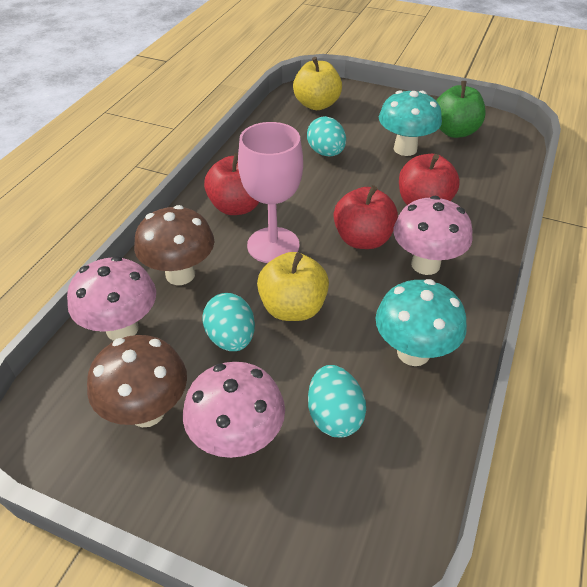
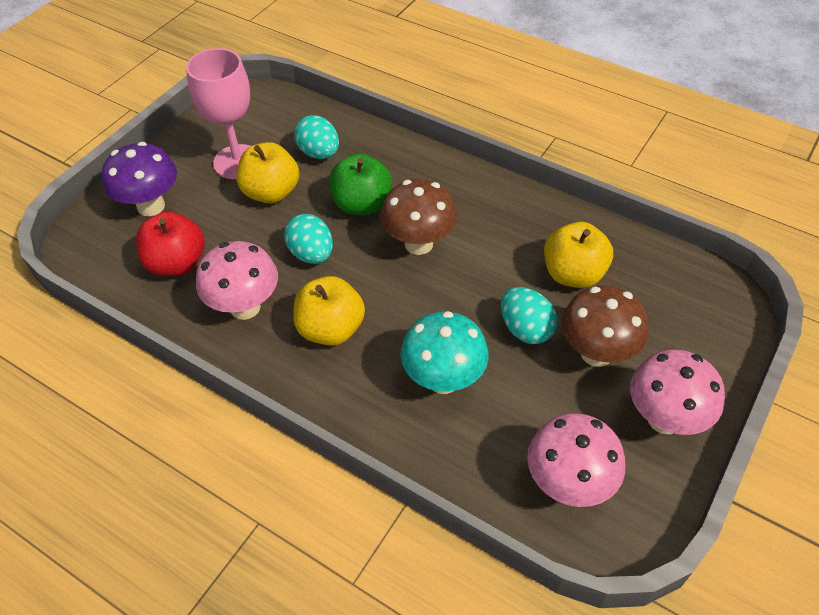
purple mushroom: 0 -> 1
red apple: 3 -> 1
turquoise mushroom: 2 -> 1
yellow apple: 2 -> 3

